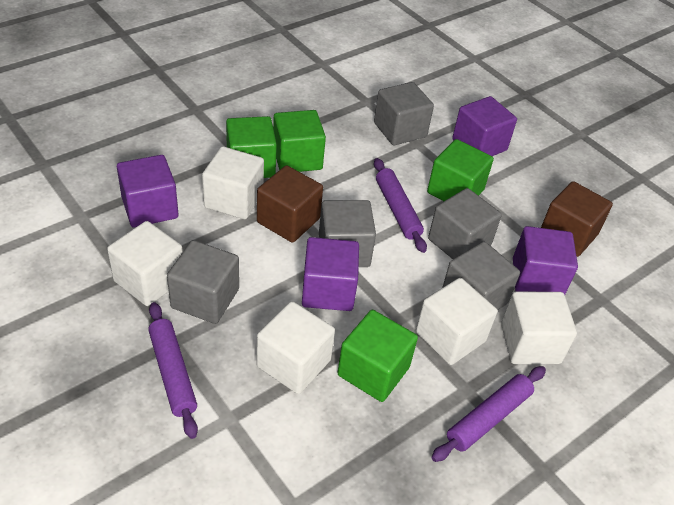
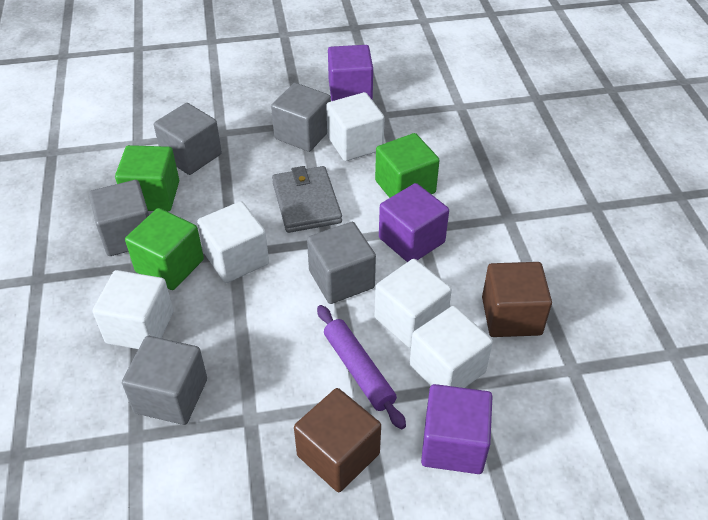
green cube: 4 -> 3
grey wallet: 0 -> 1
purple cube: 4 -> 3
purple rolling pin: 3 -> 1

